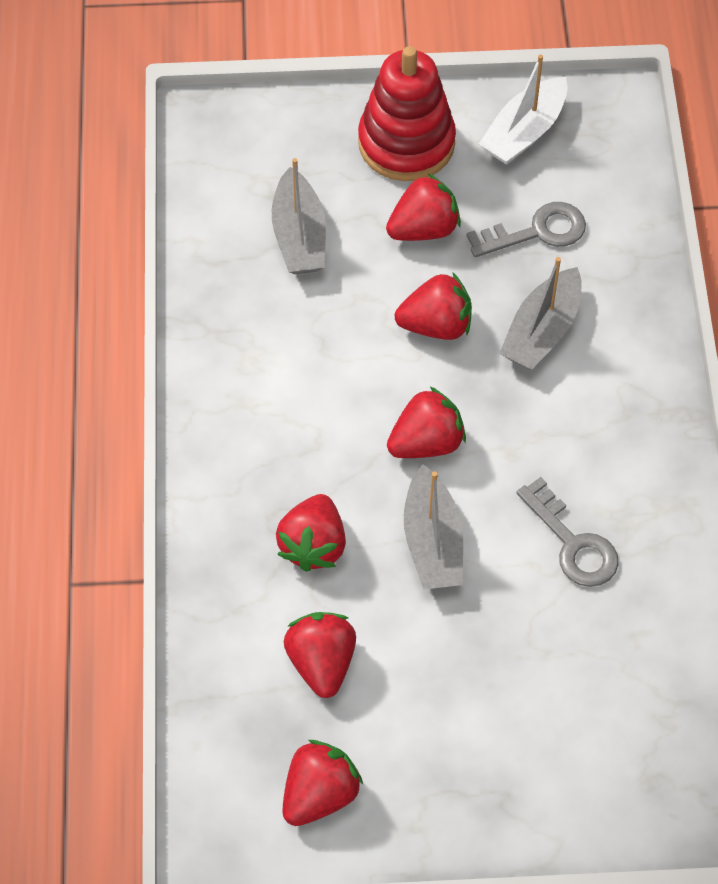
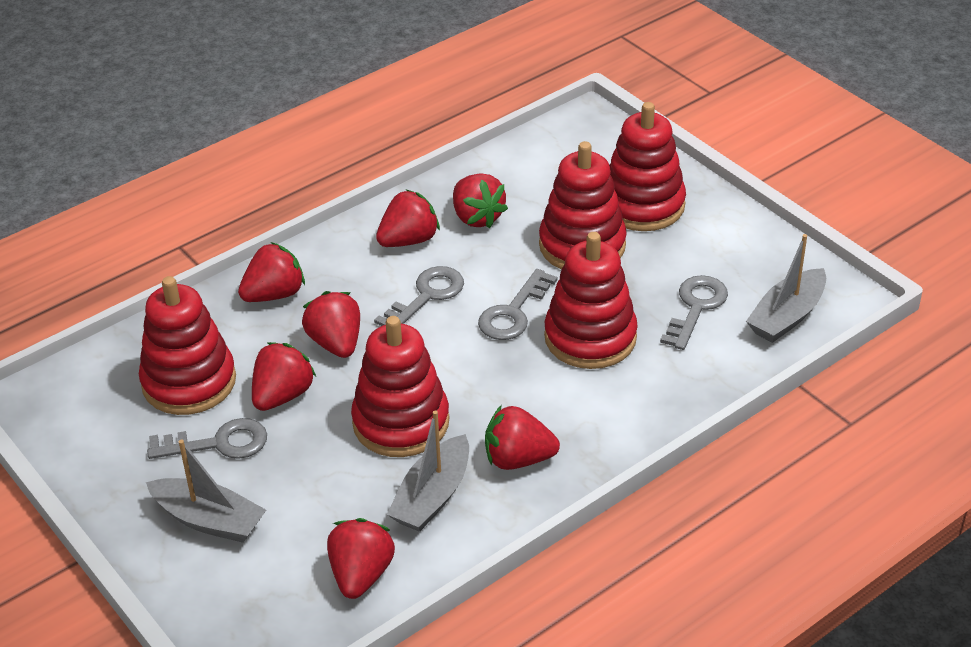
grey key: 2 -> 4
red stacking toy: 1 -> 5
red strawberry: 6 -> 7
white boat: 1 -> 0

